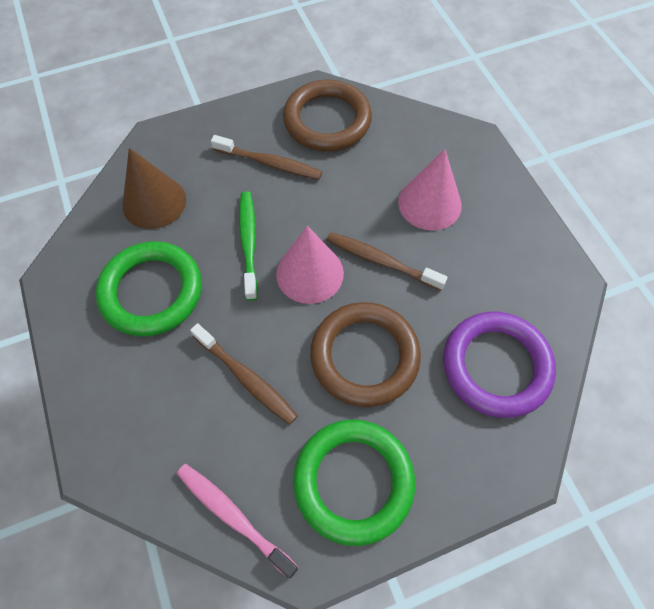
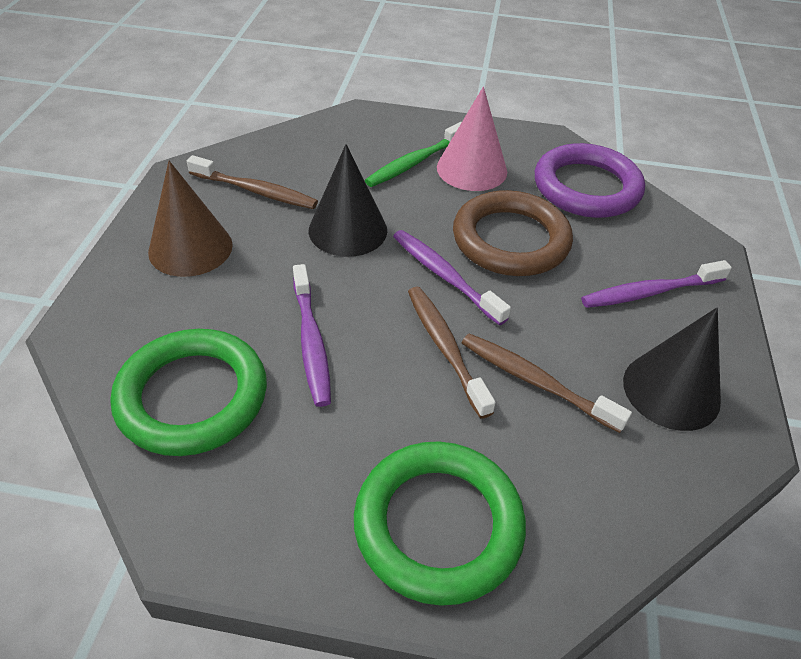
black cone: 0 -> 2
brown ring: 2 -> 1
pink cone: 2 -> 1
pink toothbrush: 1 -> 0
purple toothbrush: 0 -> 3

